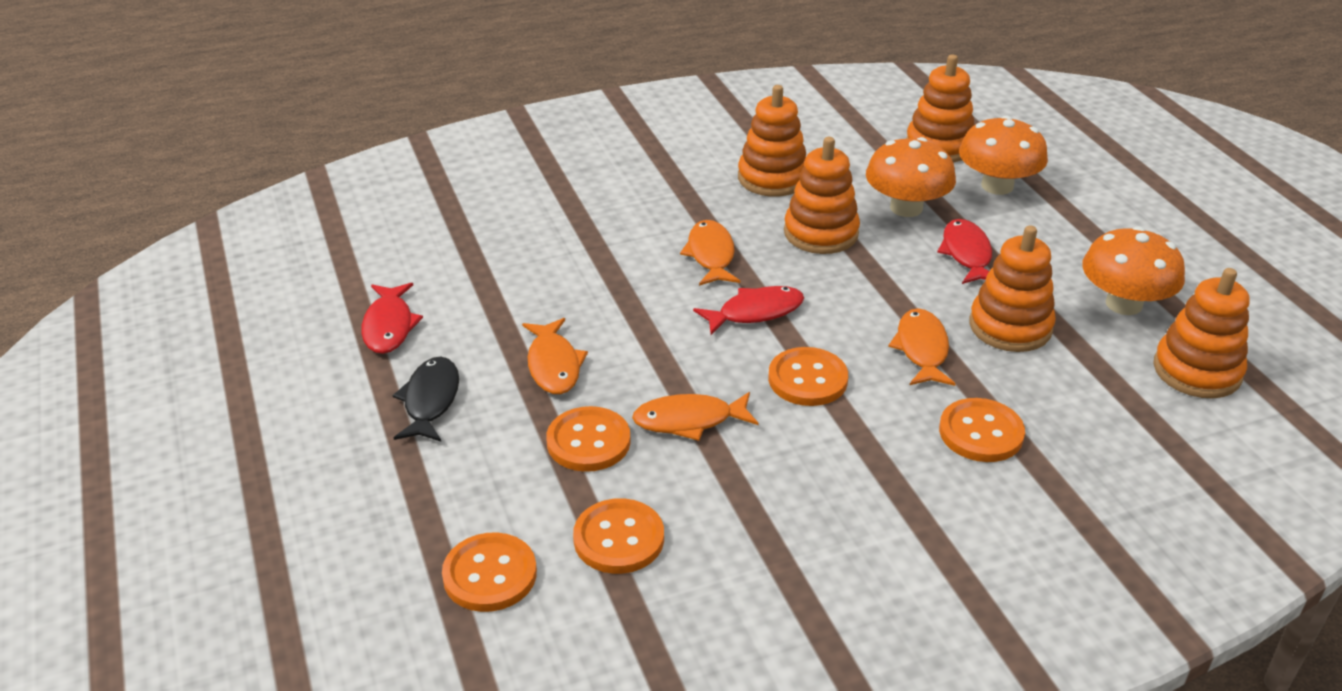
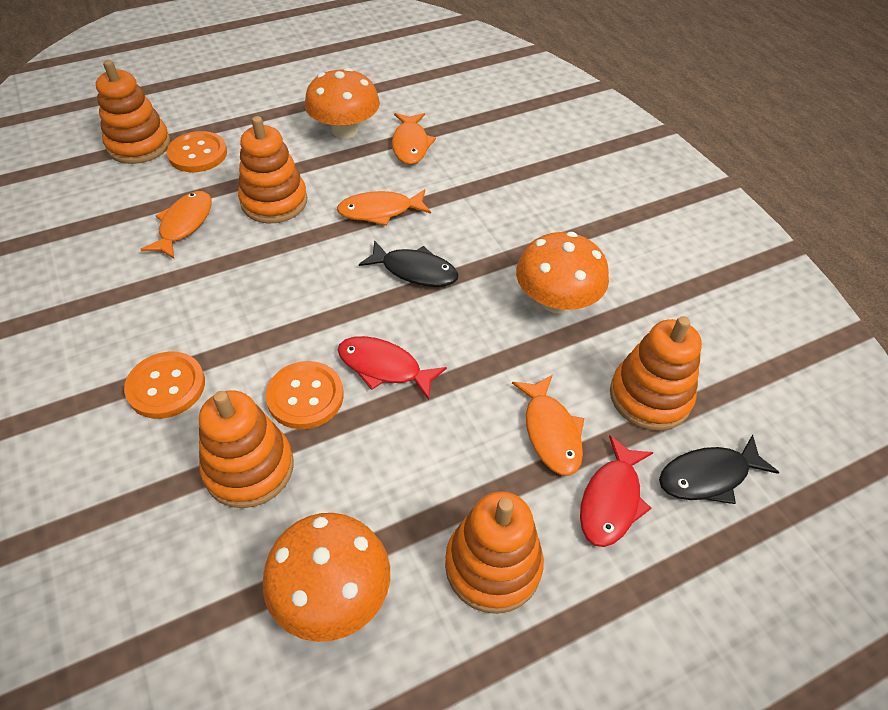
black fish: 1 -> 2
orange button: 5 -> 3
red fish: 3 -> 2

